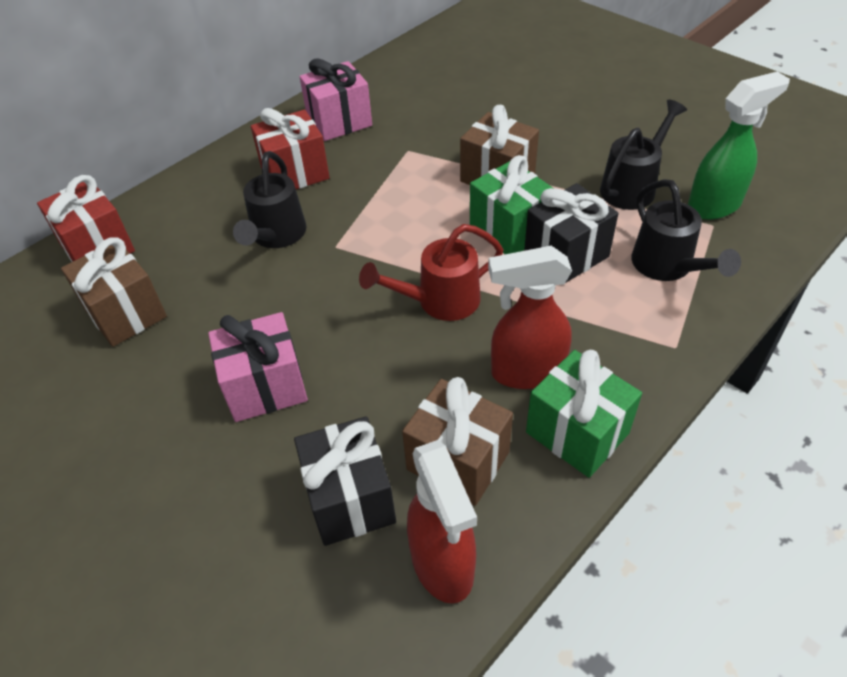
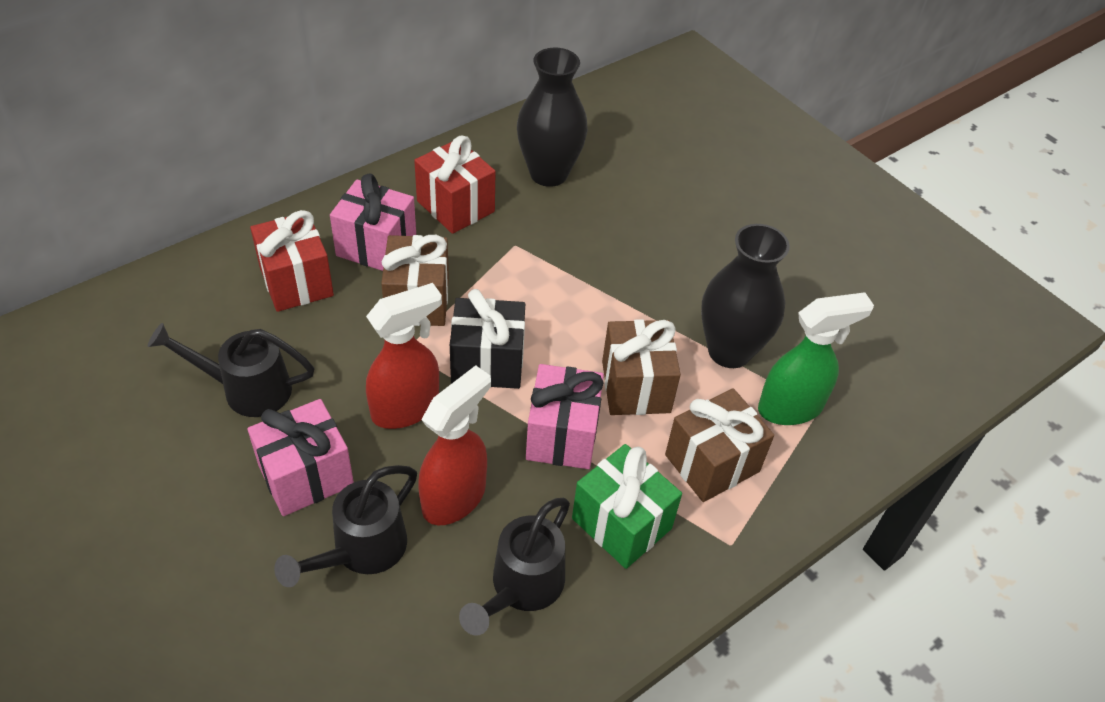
black gift: 2 -> 1
black vase: 0 -> 2
green gift: 2 -> 1
pink gift: 2 -> 3
red watering can: 1 -> 0

